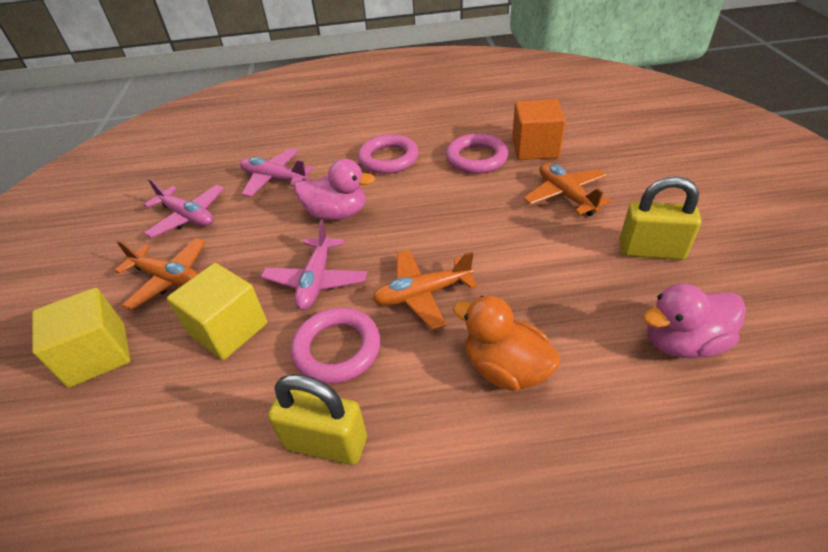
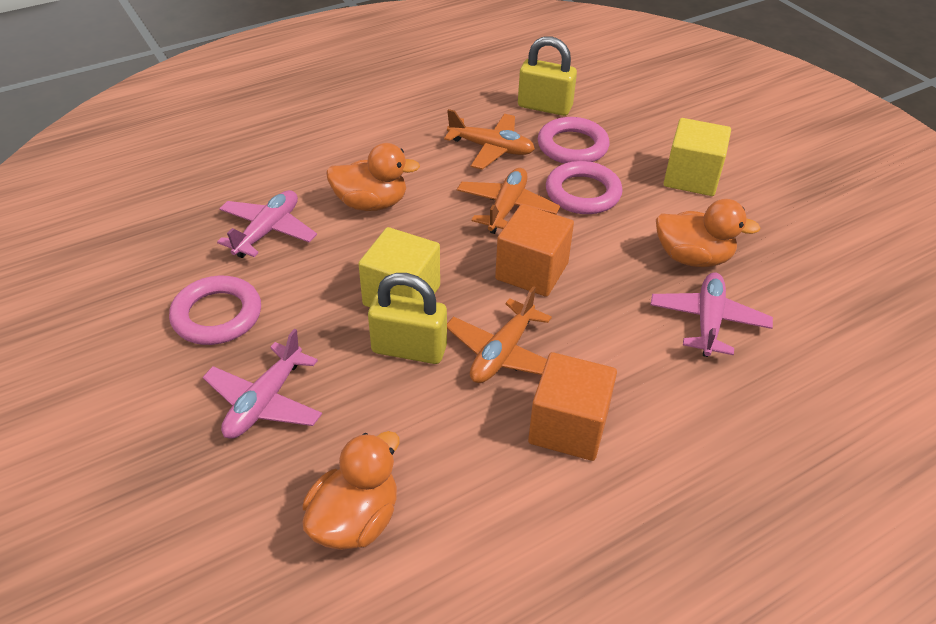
orange cube: 1 -> 2
orange duck: 1 -> 3
pink duck: 2 -> 0

